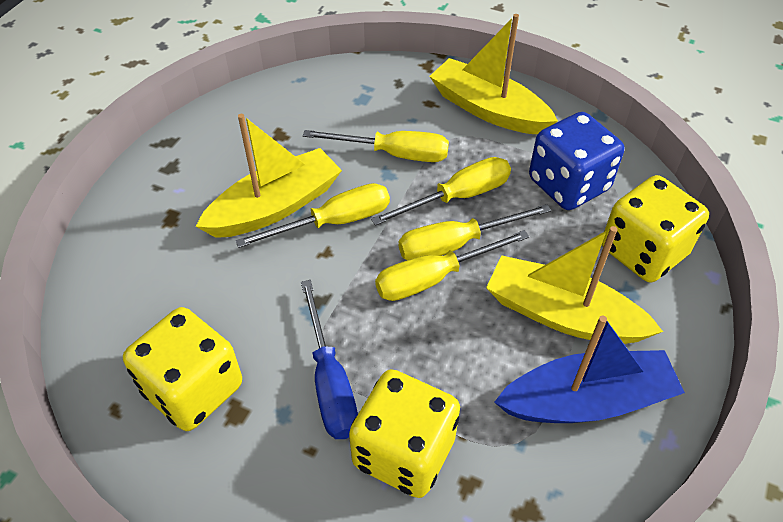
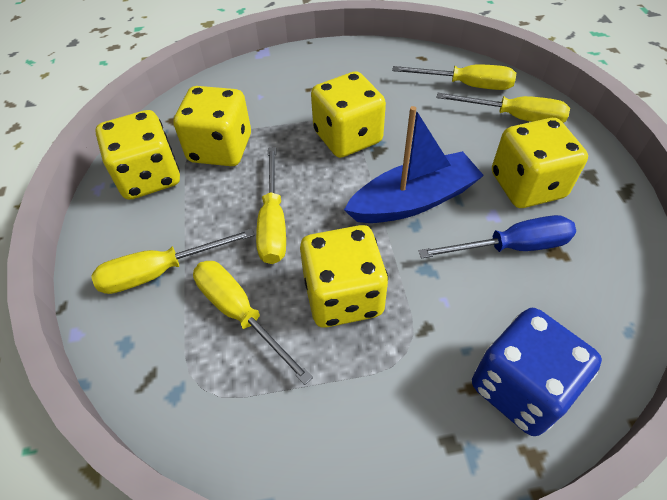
yellow boat: 3 -> 0
yellow dice: 3 -> 5

